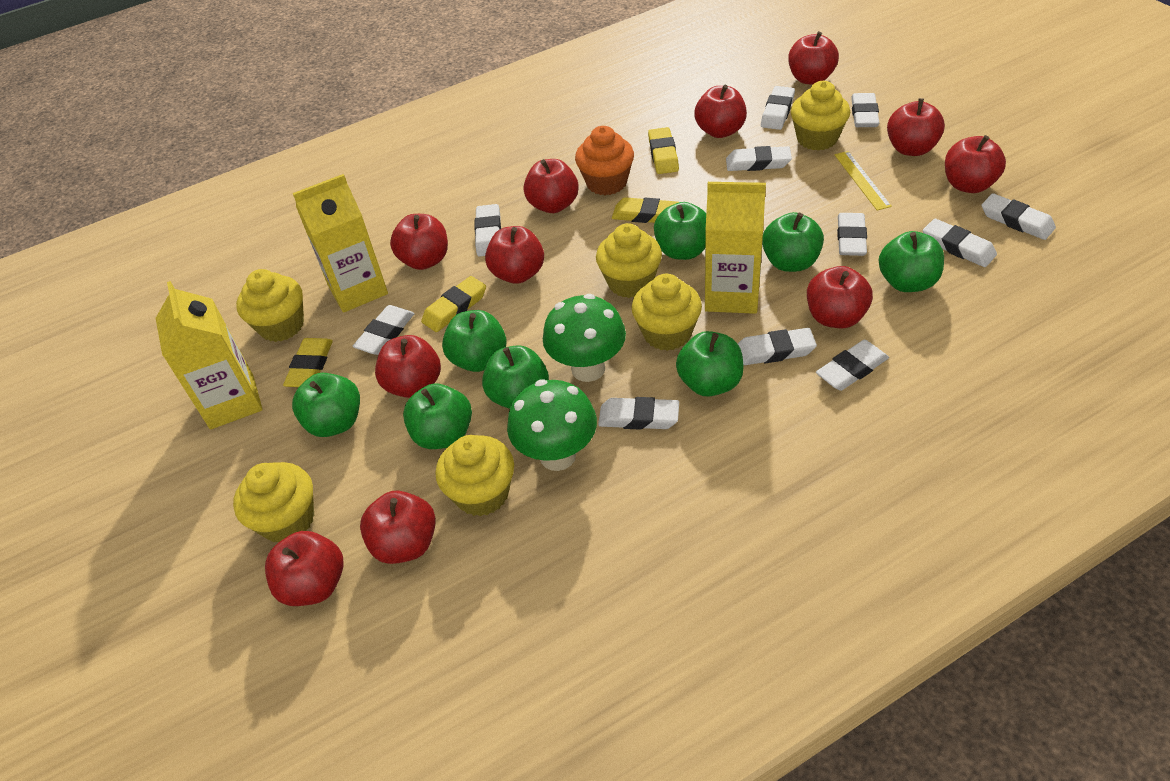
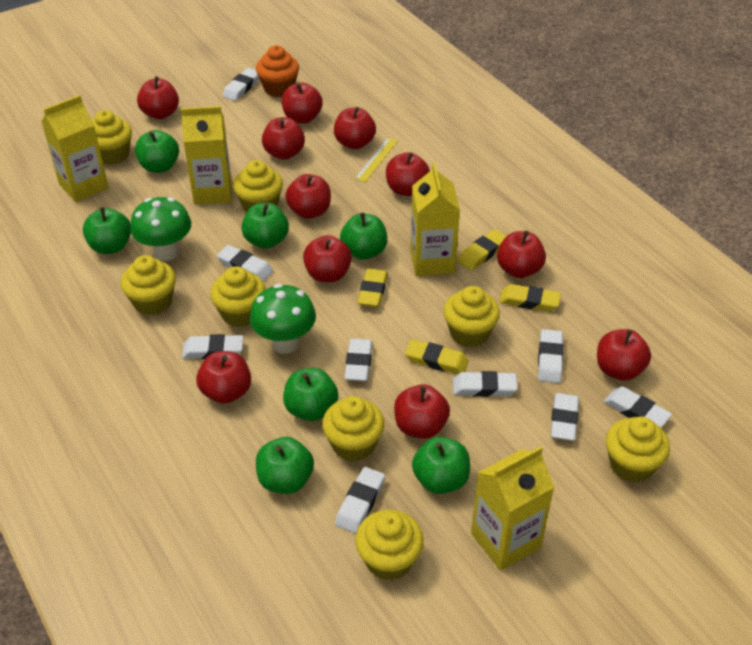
green apple: 8 -> 7
white eraser: 11 -> 9
yellow carton: 3 -> 4
yellow cupcake: 6 -> 8

